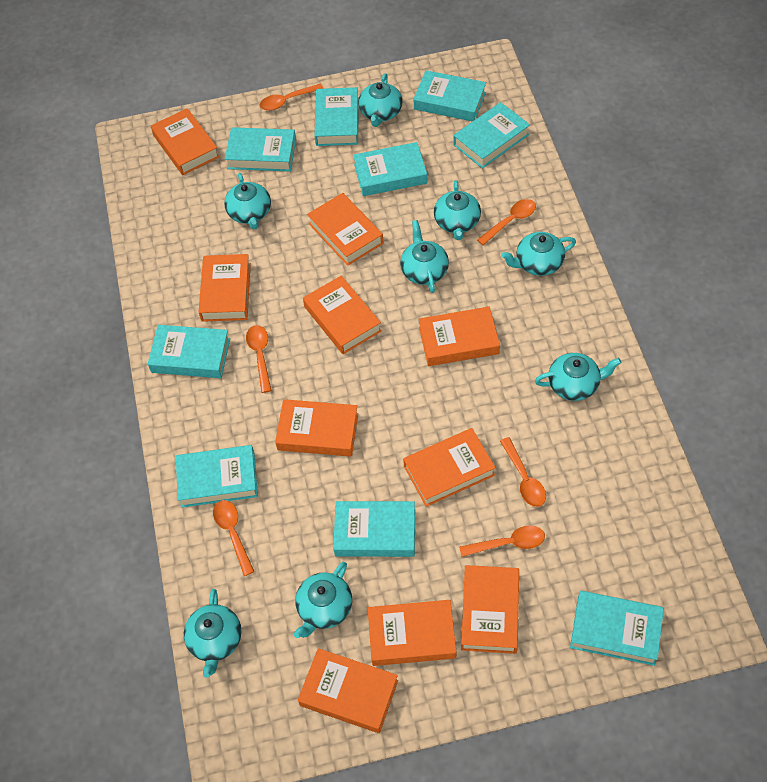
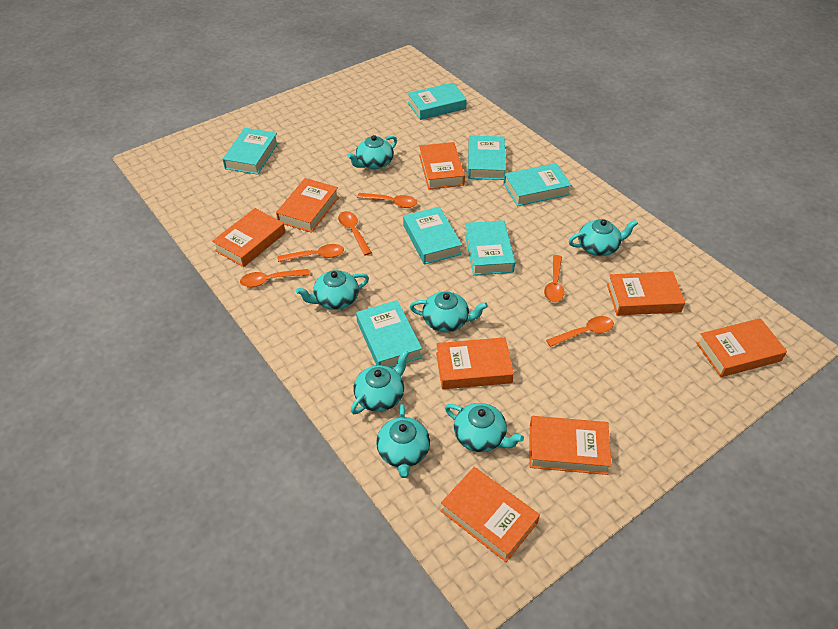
orange book: 10 -> 8
turquoise book: 9 -> 7
turquoise teapot: 8 -> 7

